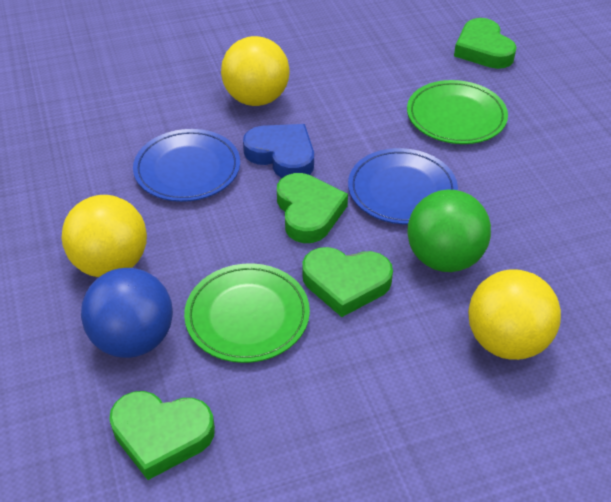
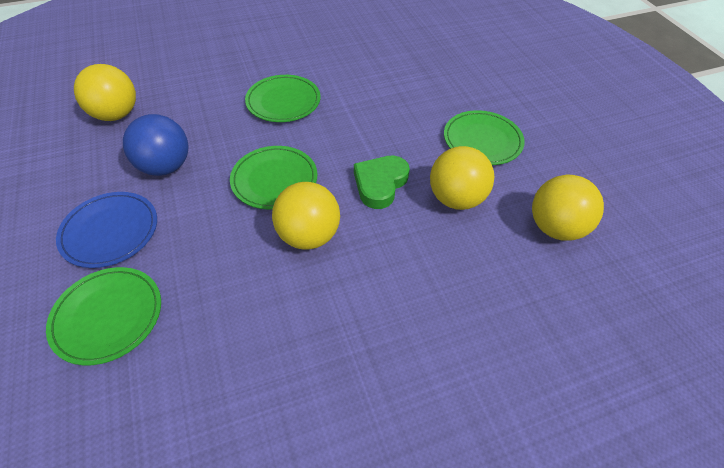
blue heart: 1 -> 0
blue plate: 2 -> 1
green ball: 1 -> 0
green heart: 4 -> 1
green plate: 2 -> 4
yellow ball: 3 -> 4

